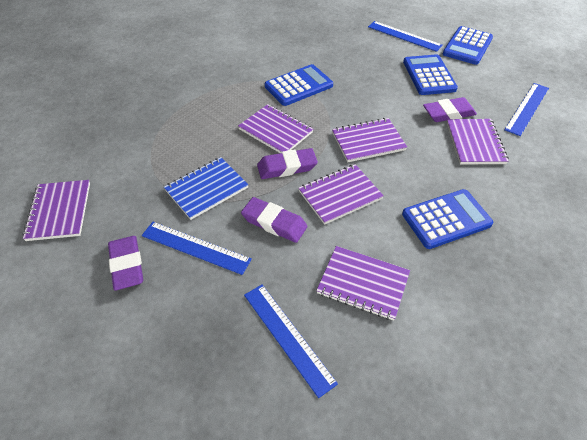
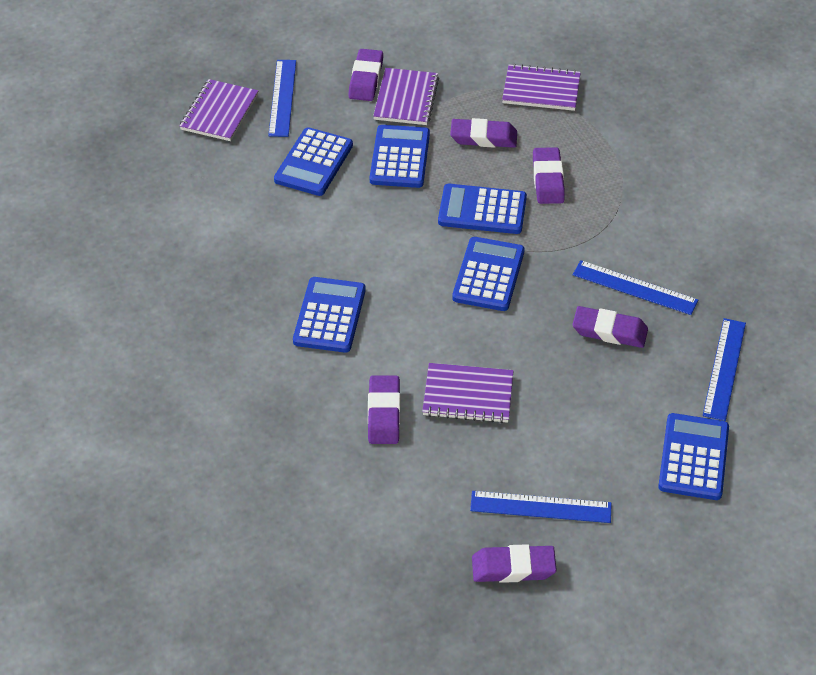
blue calculator: 4 -> 6
blue notebook: 1 -> 0
purple eraser: 4 -> 6
purple notebook: 6 -> 4

